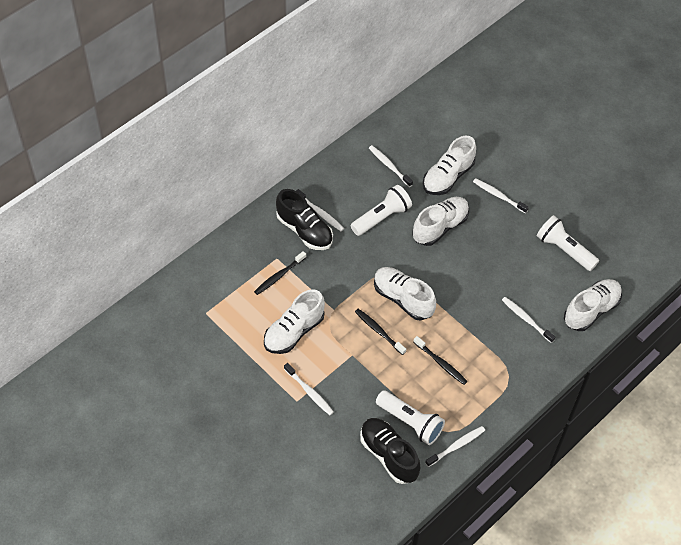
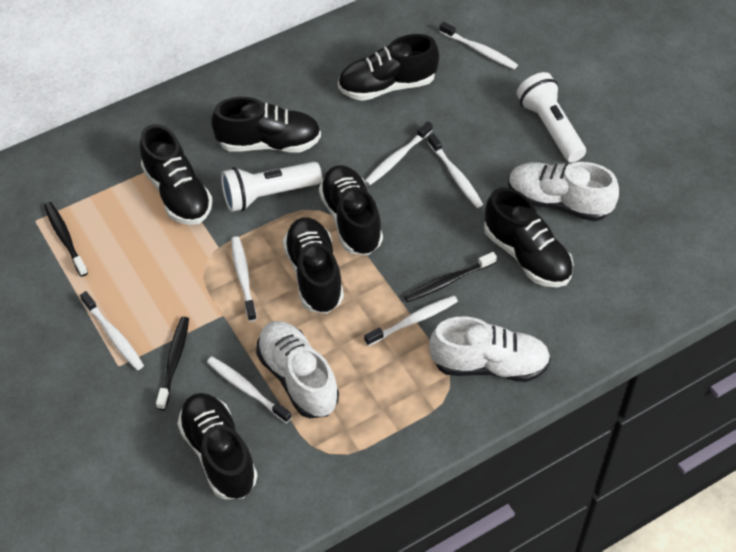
black shoe: 2 -> 7
white flashlight: 3 -> 2
white shoe: 5 -> 3
white toothbrush: 6 -> 7

